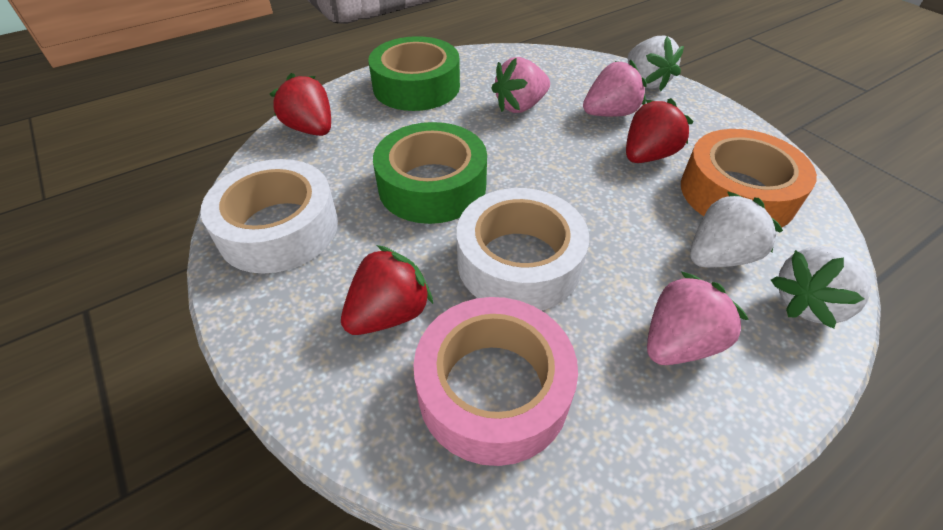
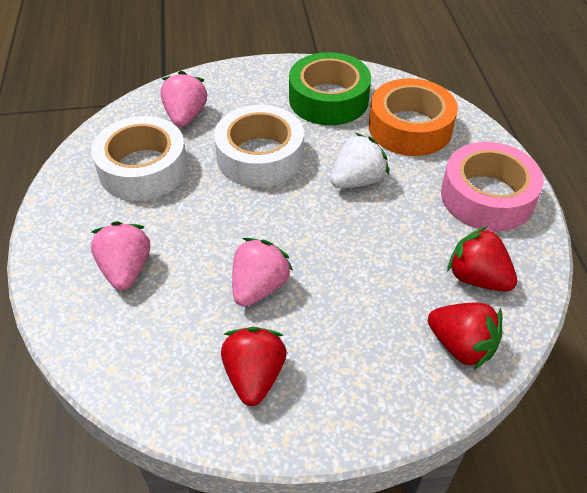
green tape: 2 -> 1
white strawberry: 3 -> 1

